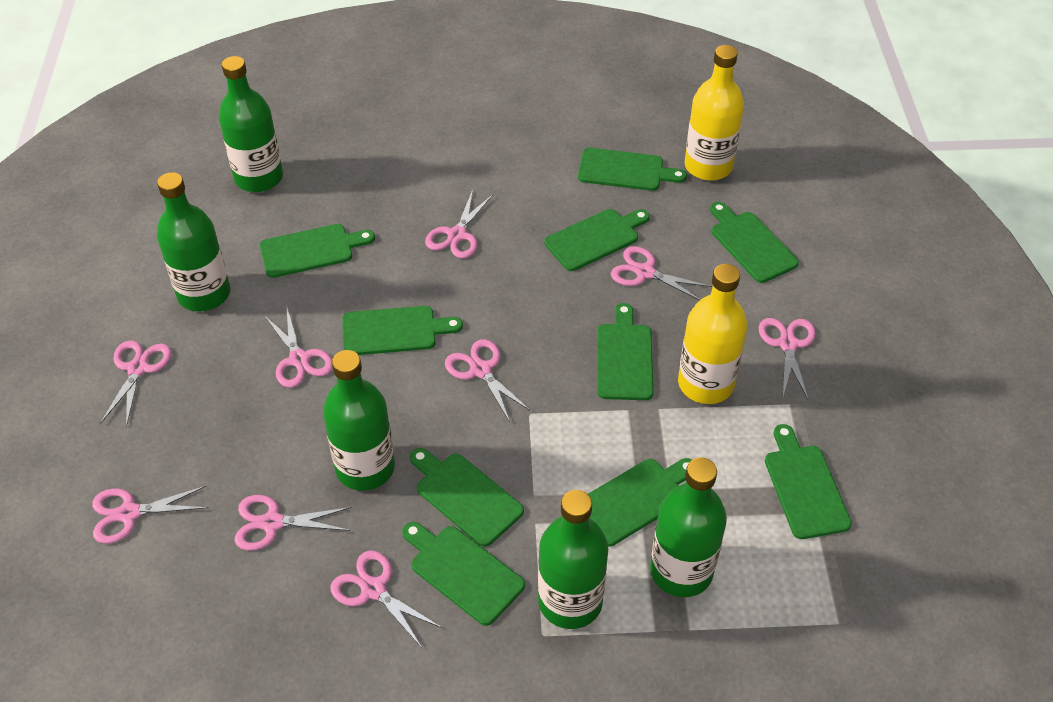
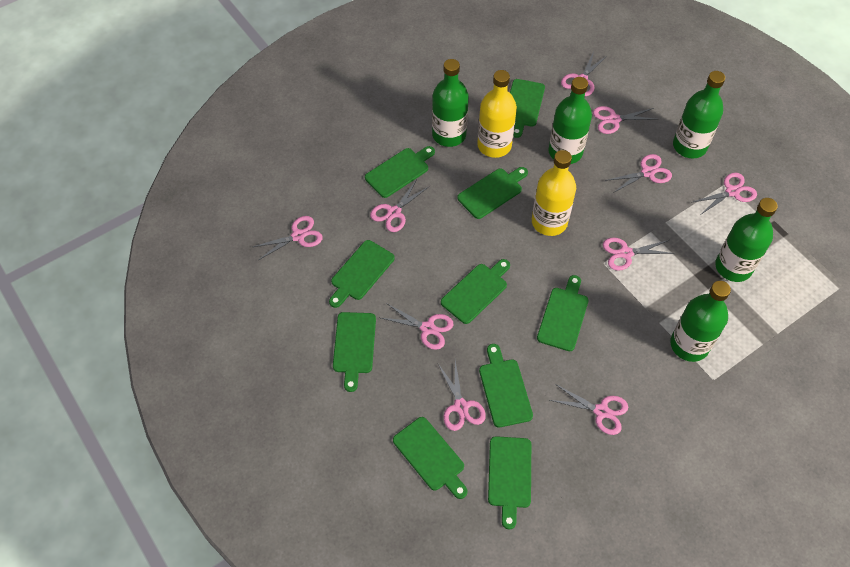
pink scissors: 9 -> 10

